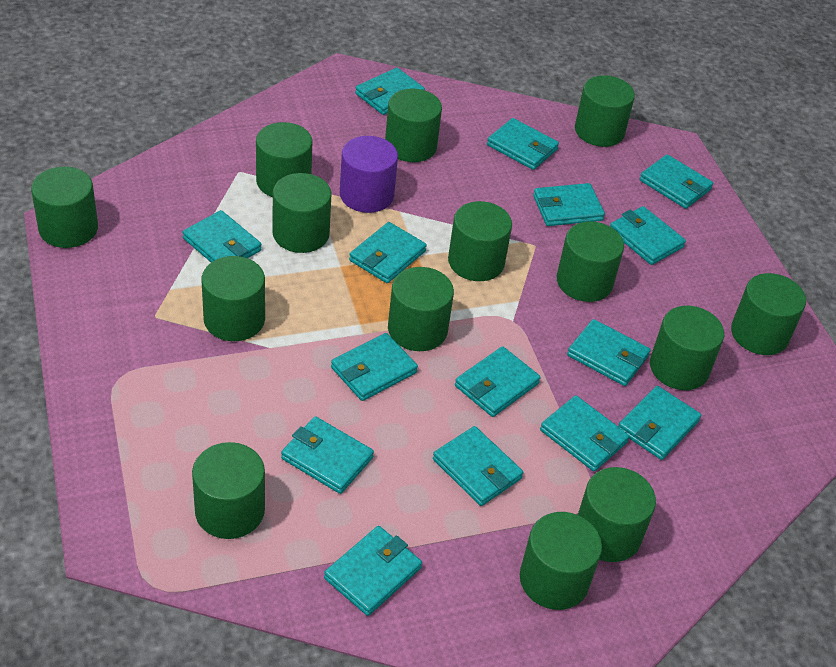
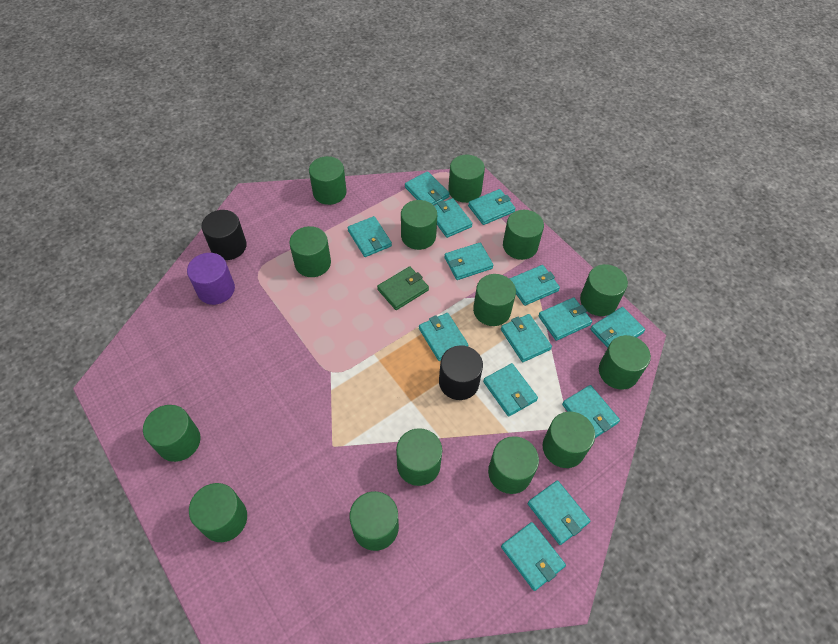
black cylinder: 0 -> 2
green wallet: 0 -> 1
turquoise wallet: 15 -> 14

